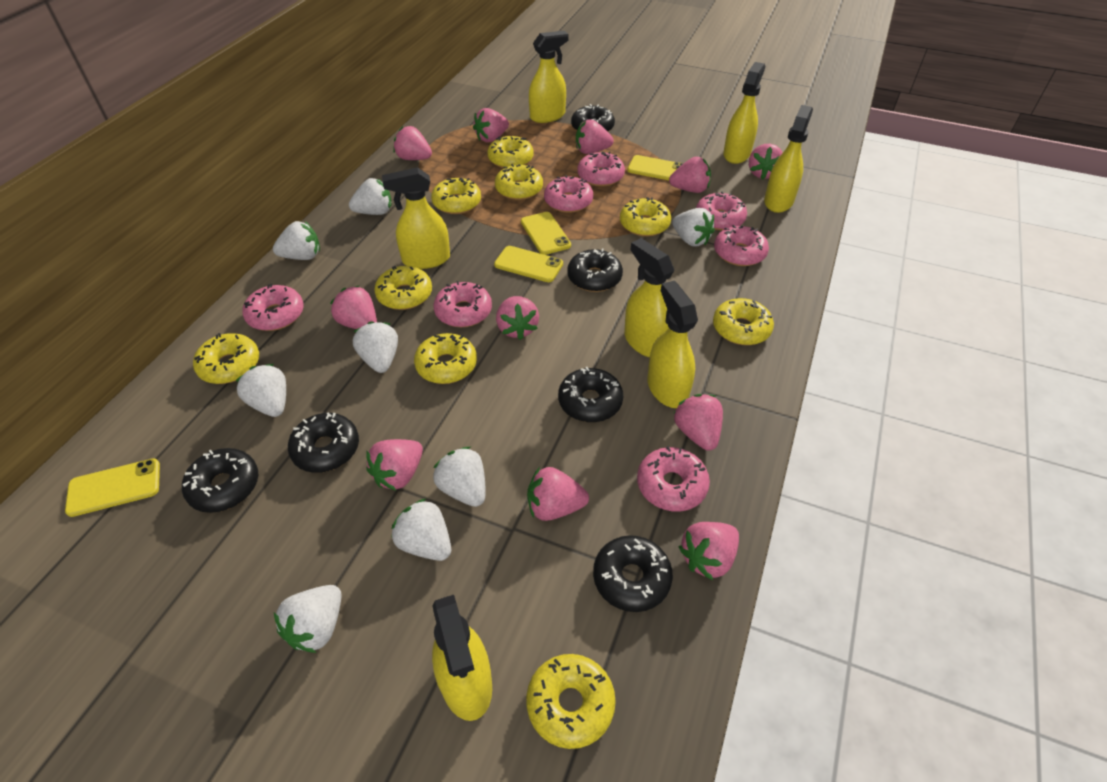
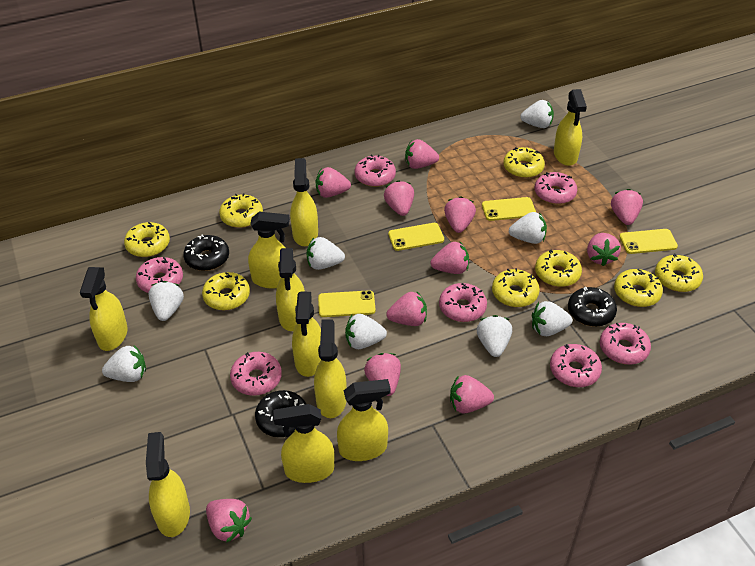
black donut: 6 -> 3
yellow donut: 9 -> 8
yellow spray bottle: 7 -> 10

